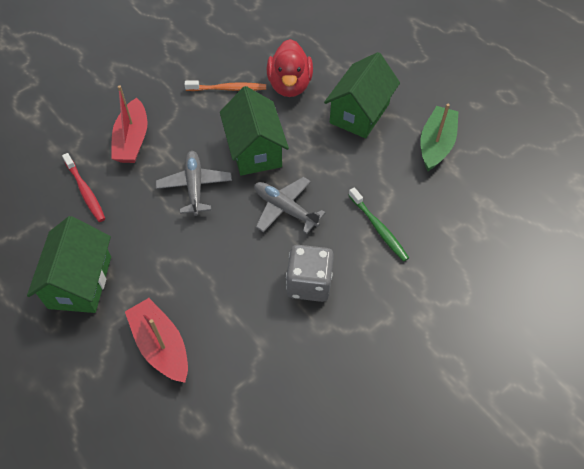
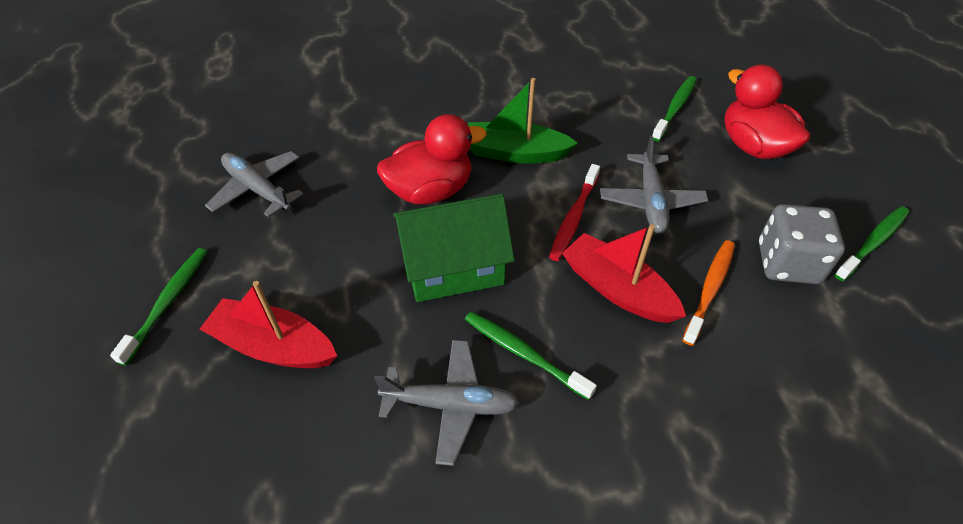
green house: 3 -> 1
green toothbrush: 1 -> 4
grey plane: 2 -> 3
red duck: 1 -> 2

